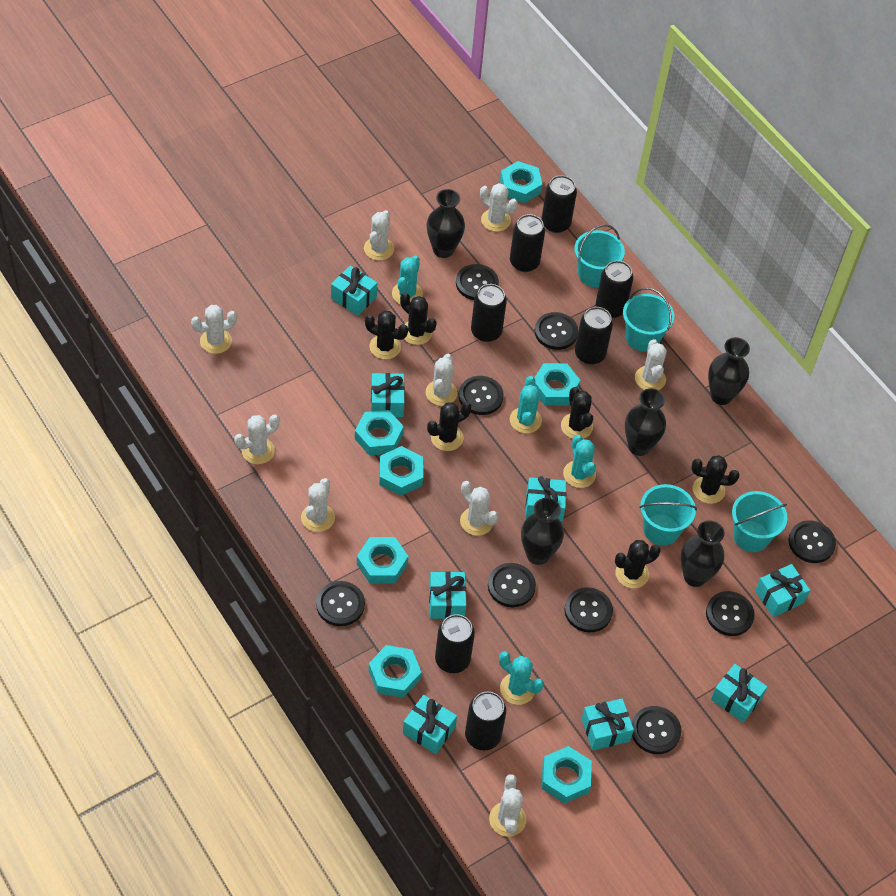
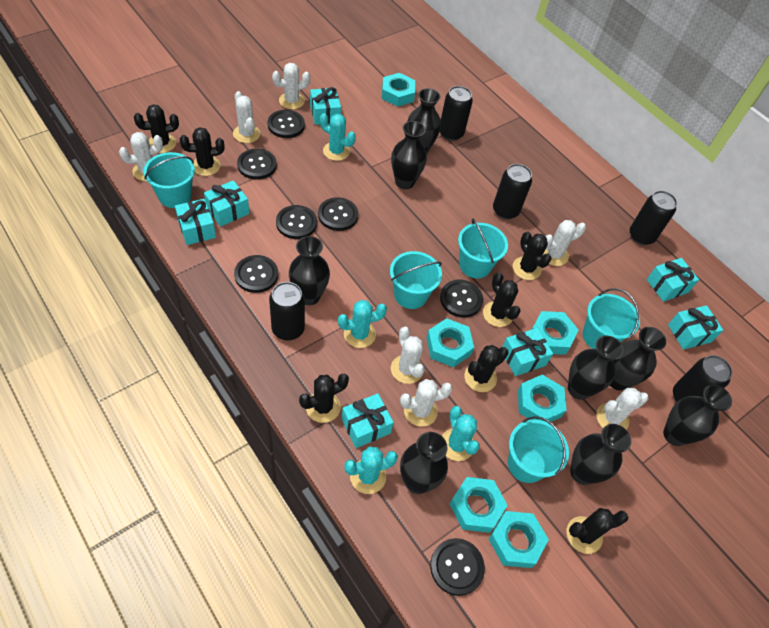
black button: 9 -> 7
black cactus: 6 -> 7
black can: 7 -> 5
black vase: 5 -> 8
turquoise bucket: 4 -> 5
turquoise gift: 8 -> 7
turquoise nut: 7 -> 6
white cactus: 9 -> 7

